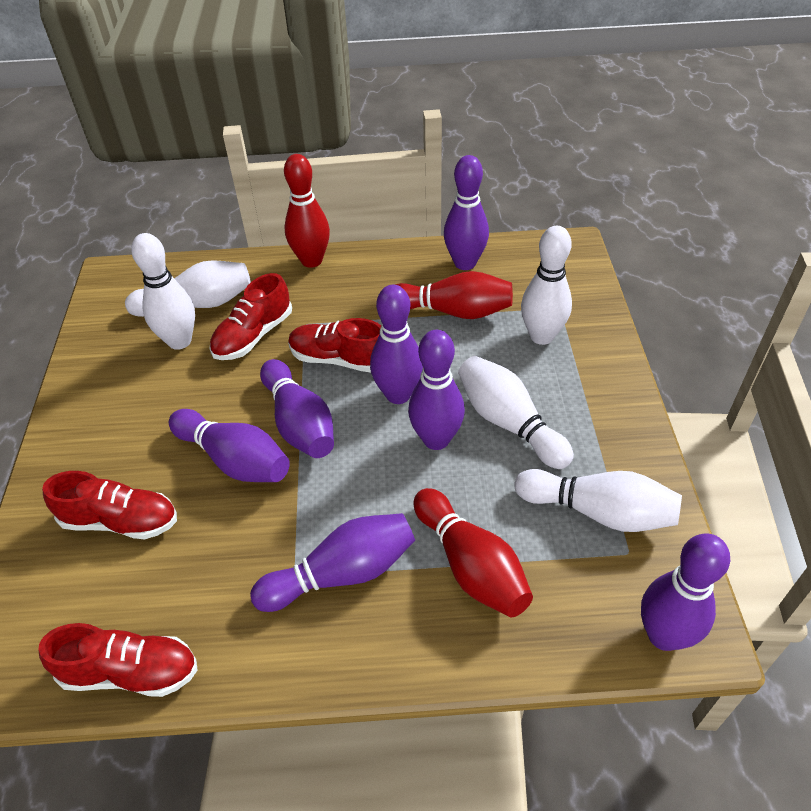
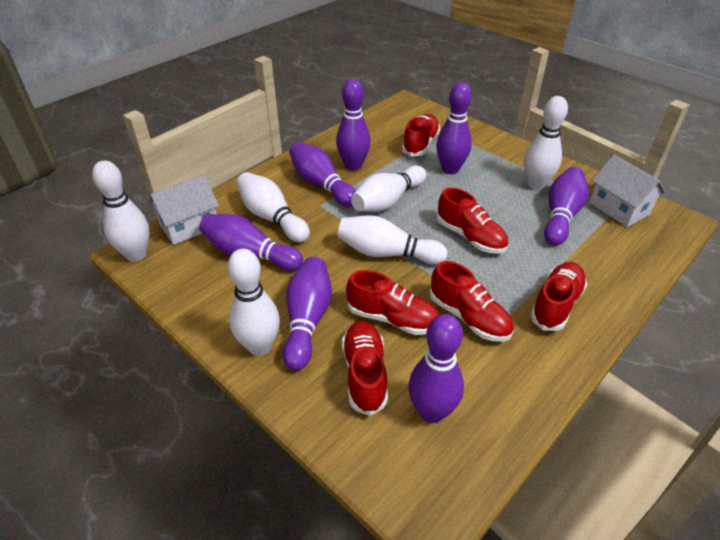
red bowling pin: 3 -> 0
red shoe: 4 -> 6
white bowling pin: 5 -> 6
white house: 0 -> 2

